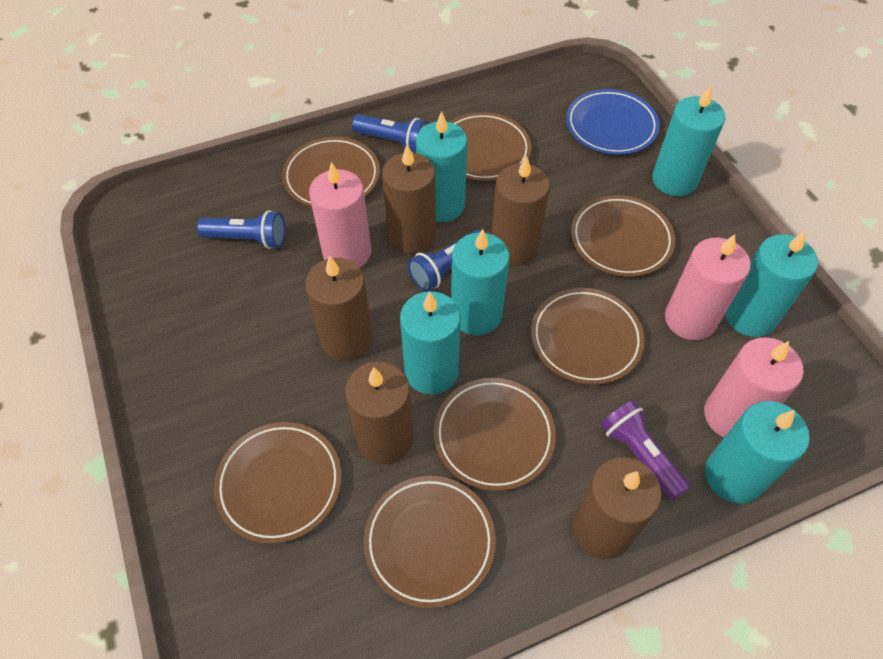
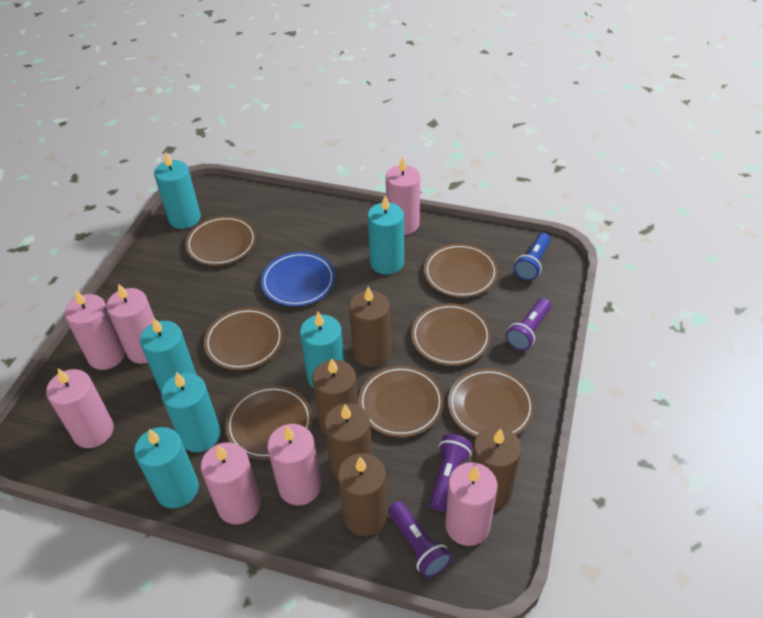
blue flashlight: 3 -> 1
pink candle: 3 -> 7
purple flashlight: 1 -> 3

